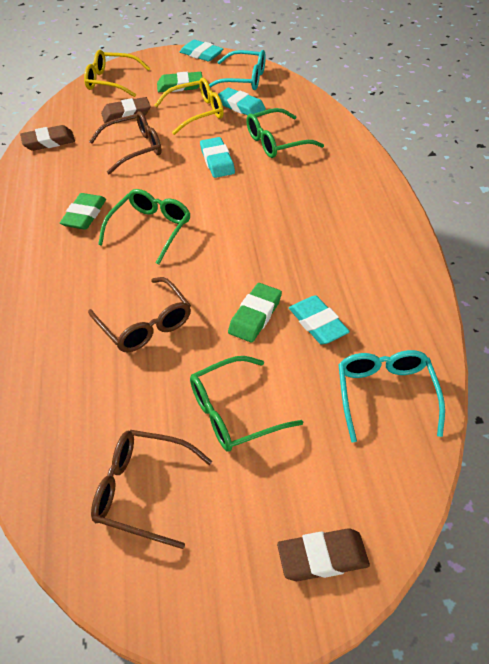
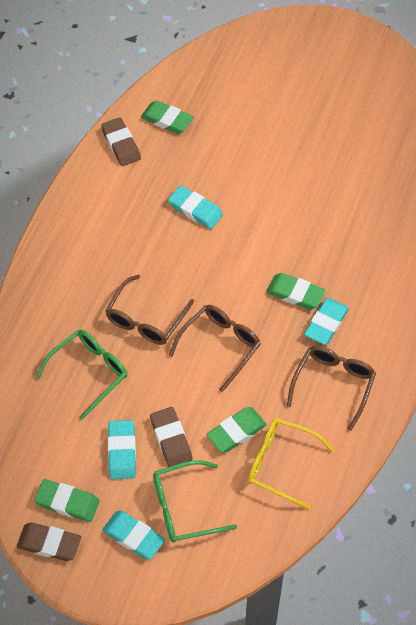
green eraser: 3 -> 4
green glasses: 3 -> 2
turquoise glasses: 2 -> 0
yellow glasses: 2 -> 1

